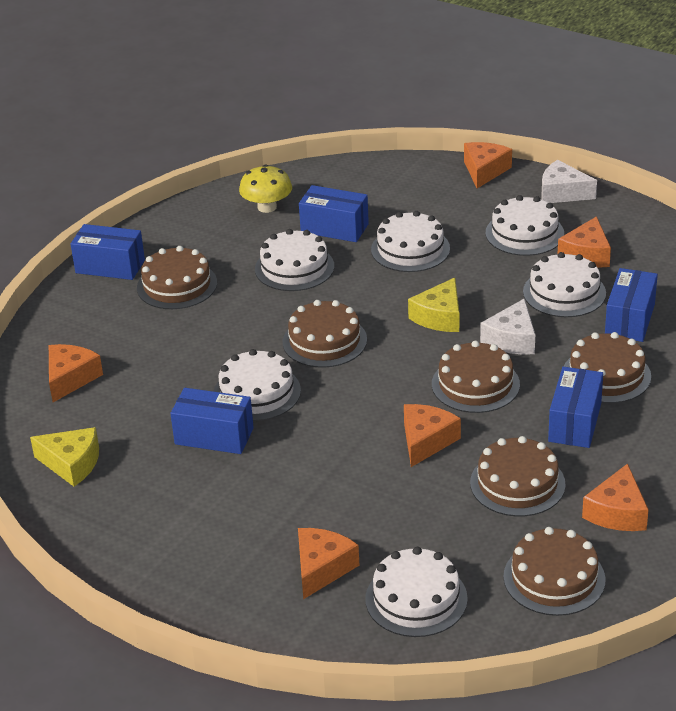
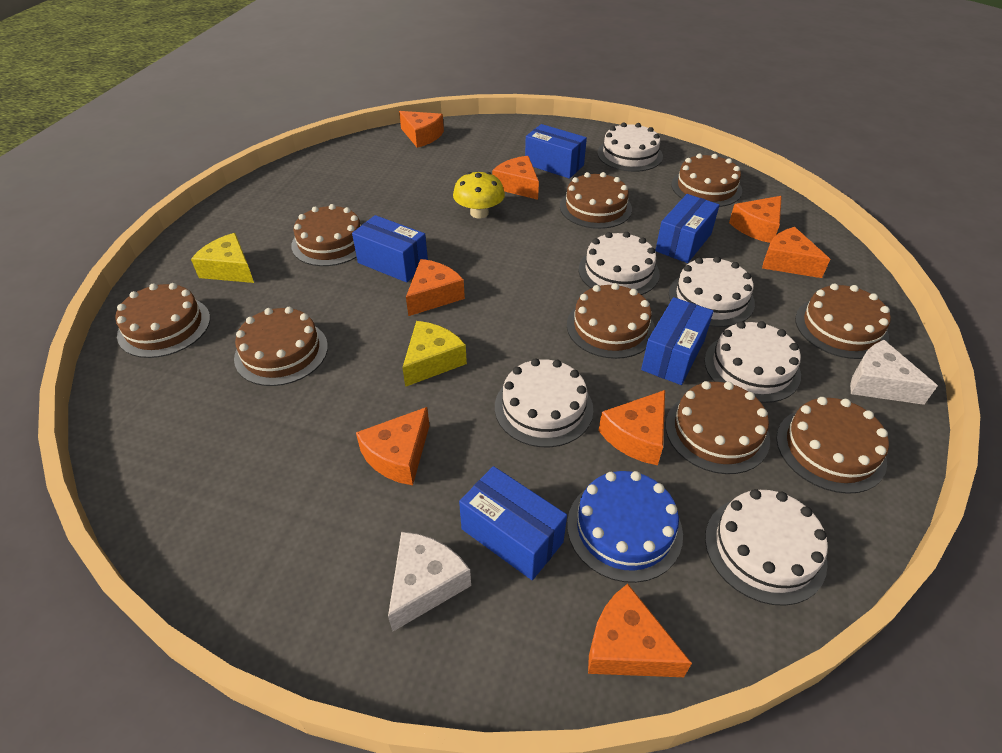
blue cake: 0 -> 1
brown cake: 6 -> 9
orange cheese: 6 -> 8

